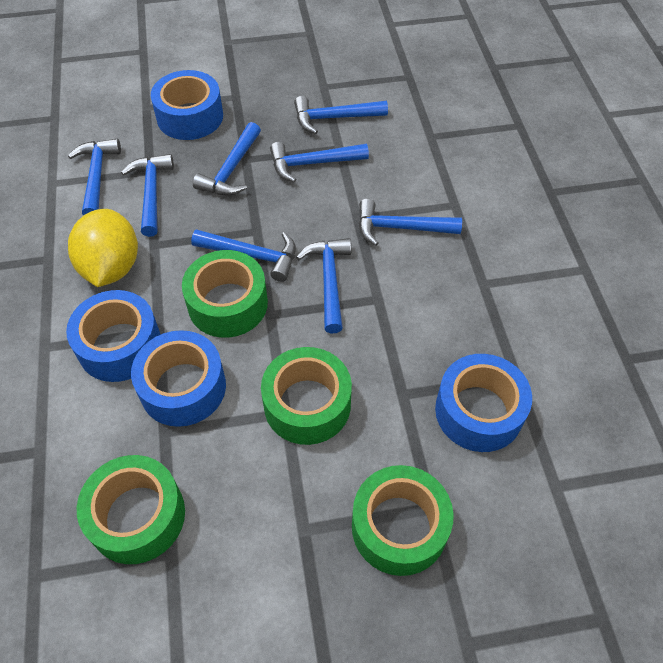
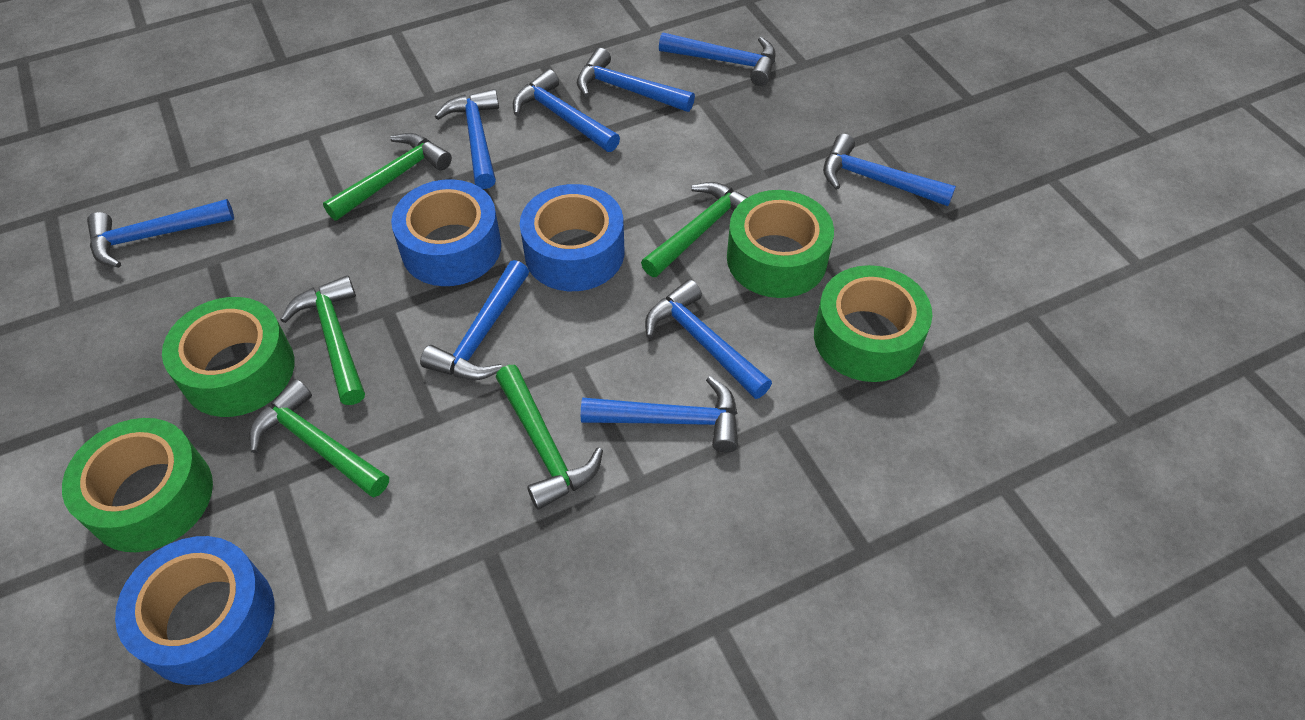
blue hammer: 8 -> 9
blue tape: 4 -> 3
green hammer: 0 -> 5
yellow lemon: 1 -> 0

